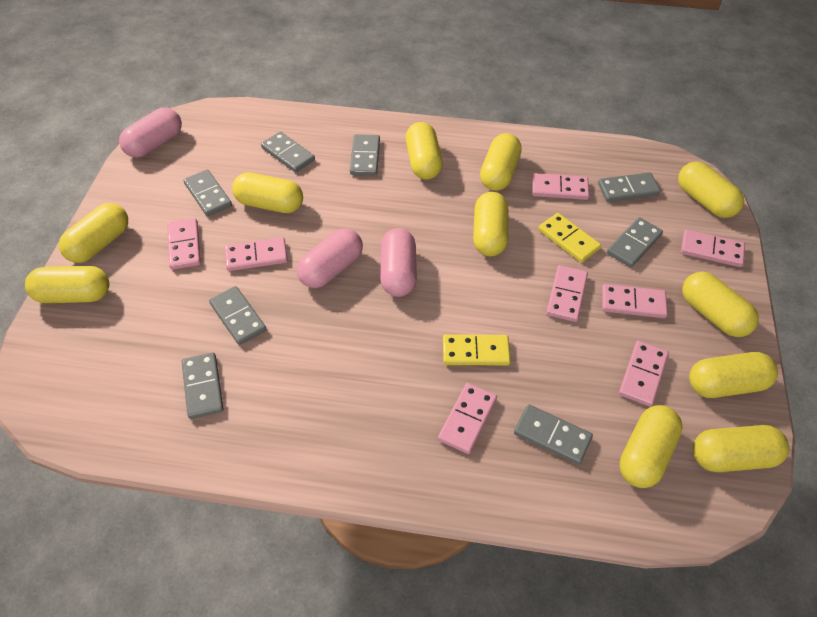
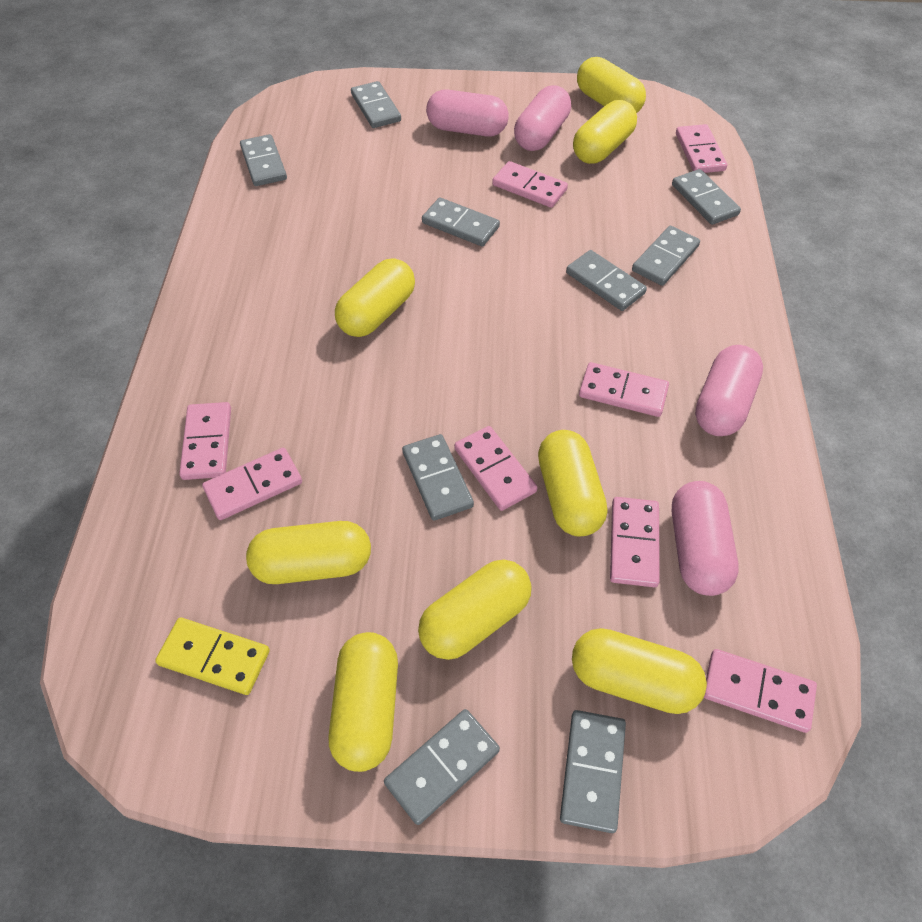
grey domino: 8 -> 9
pink capsule: 3 -> 4
yellow capsule: 11 -> 8
yellow domino: 2 -> 1

